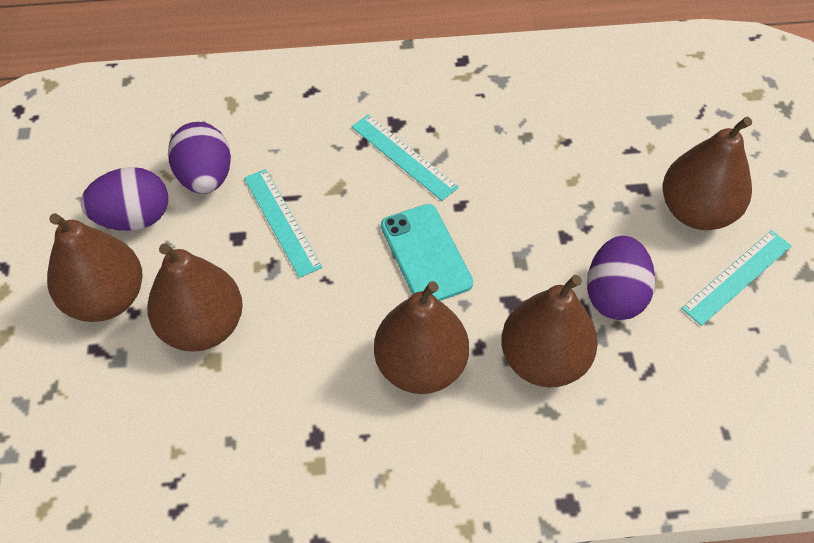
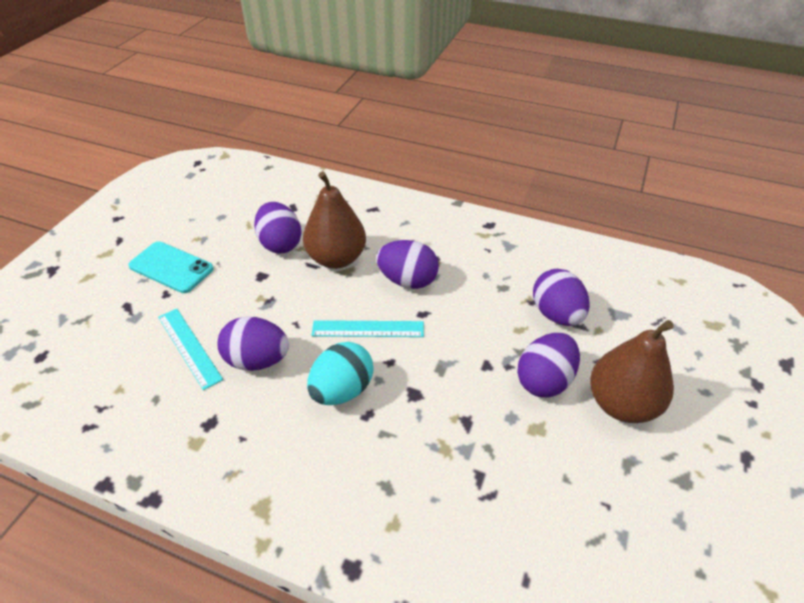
brown pear: 5 -> 2
purple egg: 3 -> 5
turquoise egg: 0 -> 1
turquoise ruler: 3 -> 2

